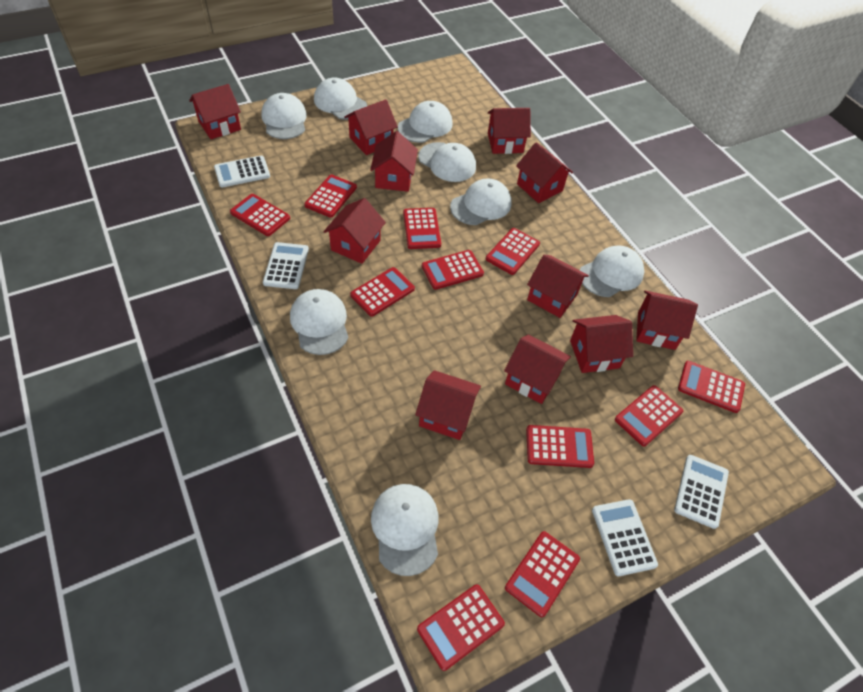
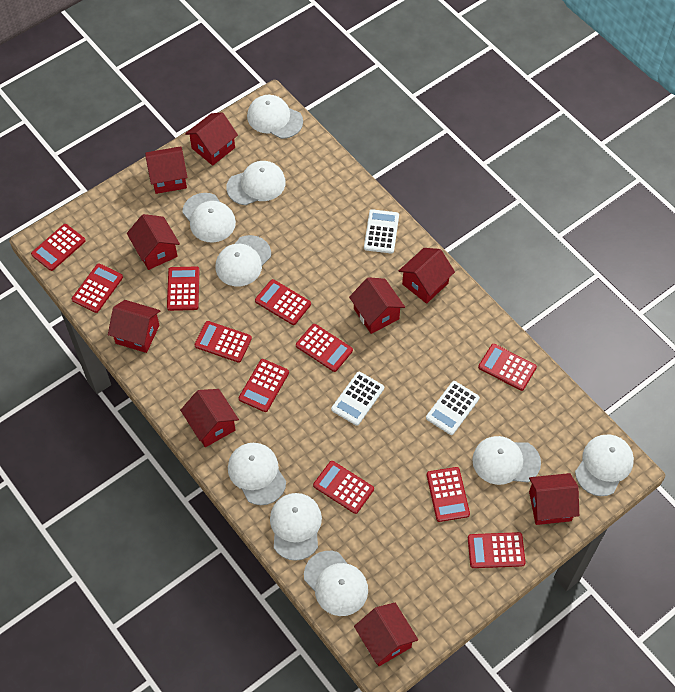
red house: 11 -> 9
white calculator: 4 -> 3
white cap: 8 -> 9

